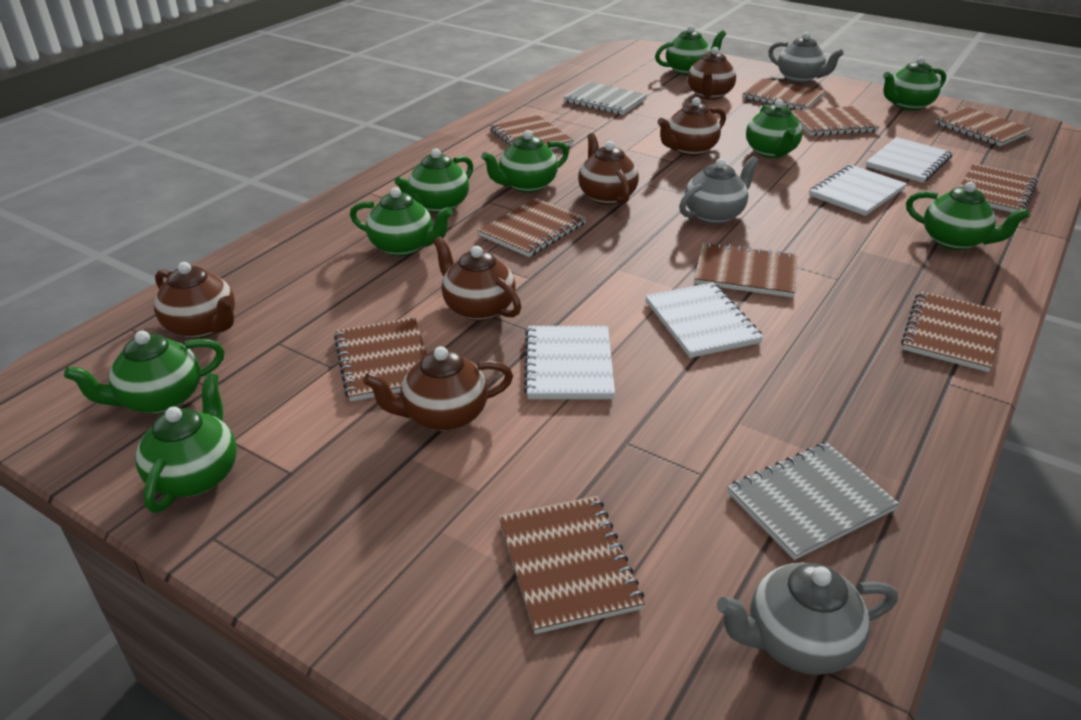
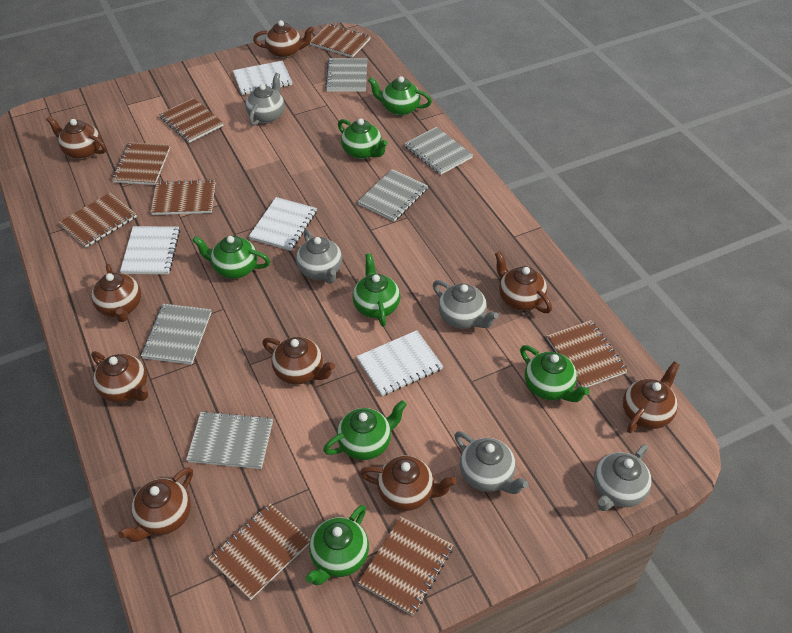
brown notebook: 10 -> 8
brown teapot: 6 -> 9
green teapot: 9 -> 7
grey notebook: 2 -> 5
grey teapot: 3 -> 5

